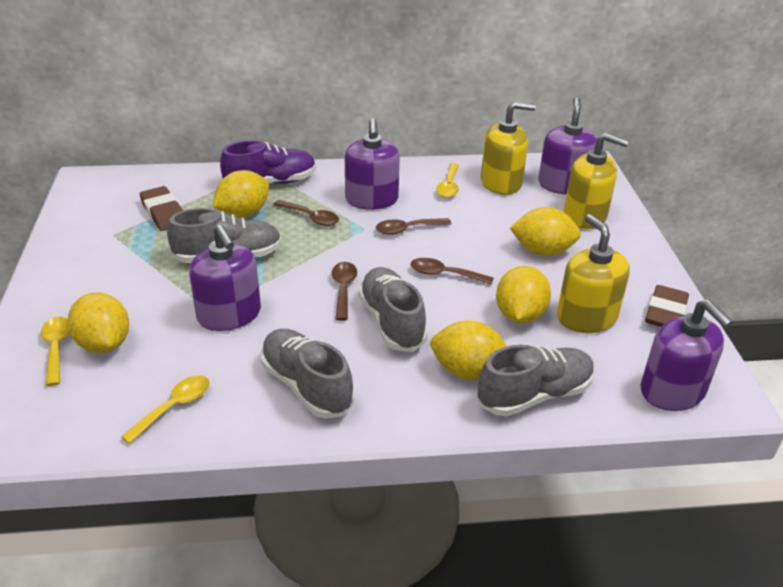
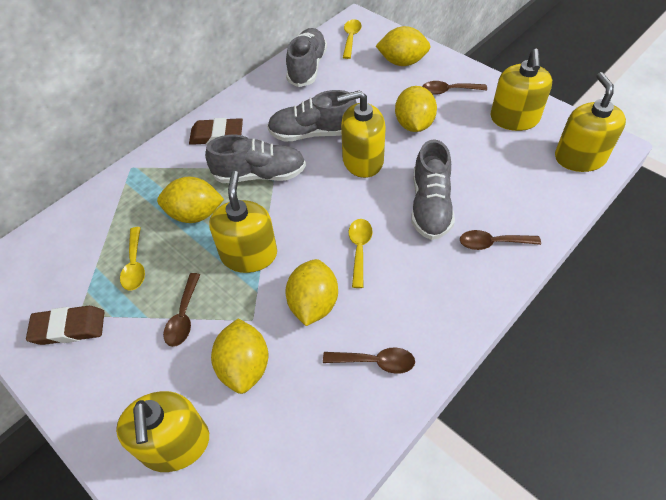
purple shoe: 1 -> 0
purple soap dispenser: 4 -> 0
yellow soap dispenser: 3 -> 5

